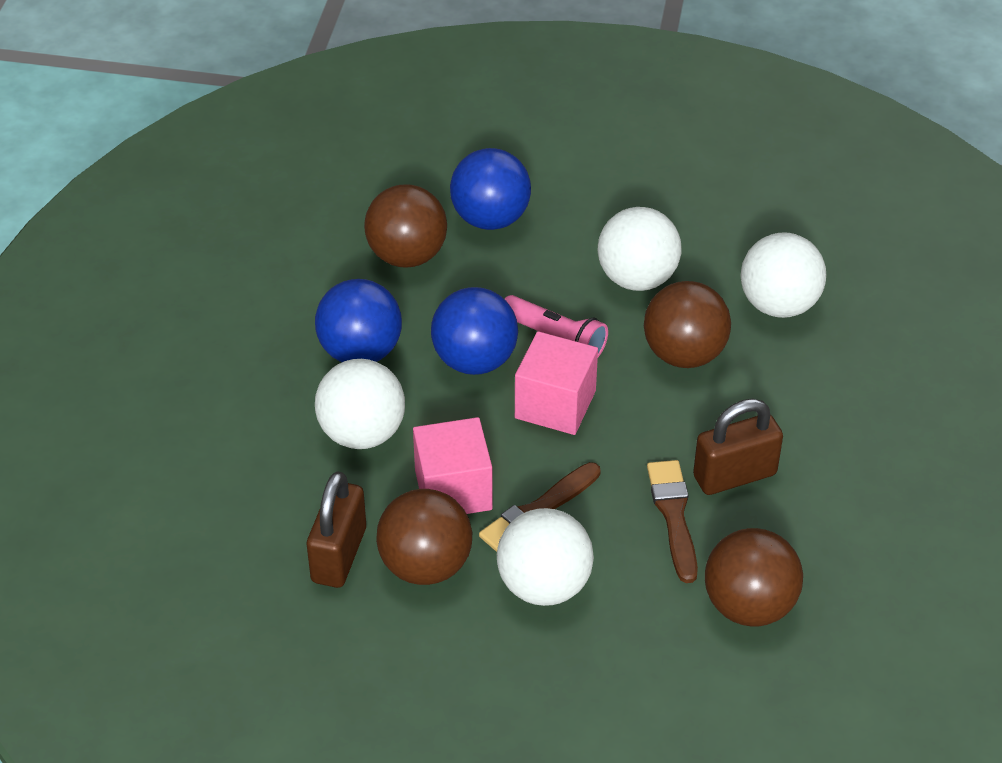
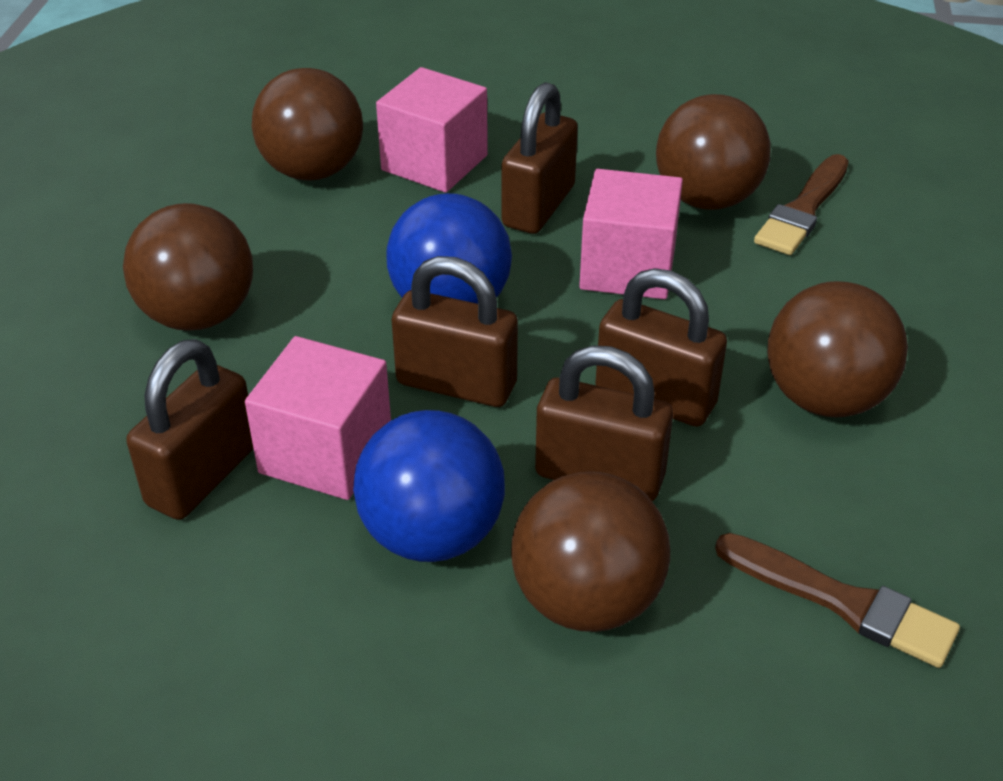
blue ball: 3 -> 2
brown ball: 4 -> 5
brown padlock: 2 -> 5
pink cube: 2 -> 3
pink flashlight: 1 -> 0
white ball: 4 -> 0

